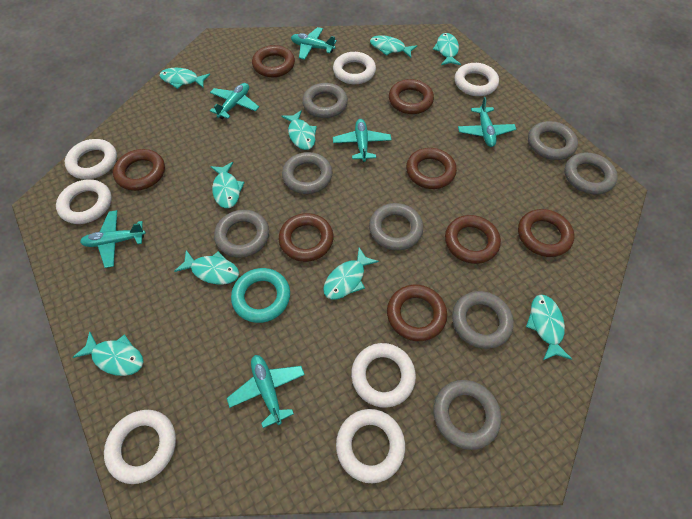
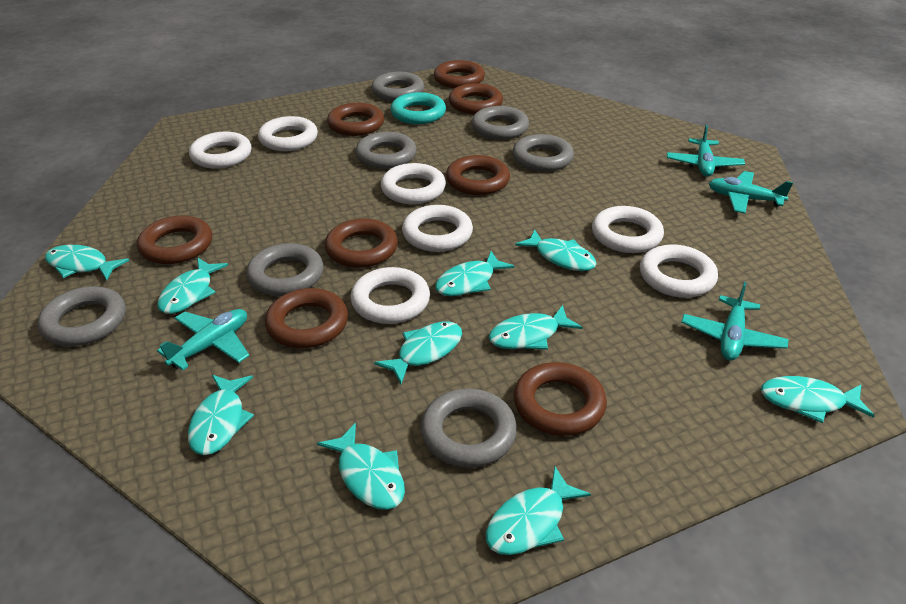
grey ring: 8 -> 7
turquoise fish: 9 -> 10
turquoise plane: 6 -> 4

